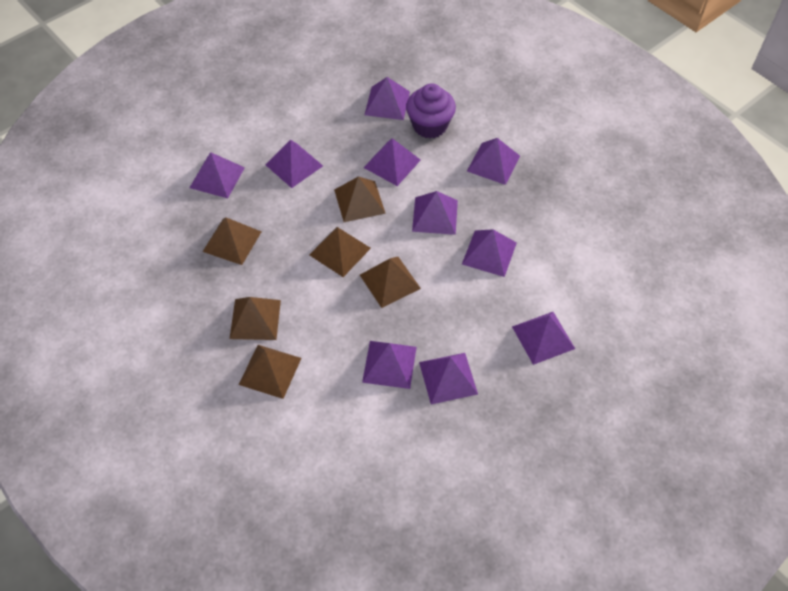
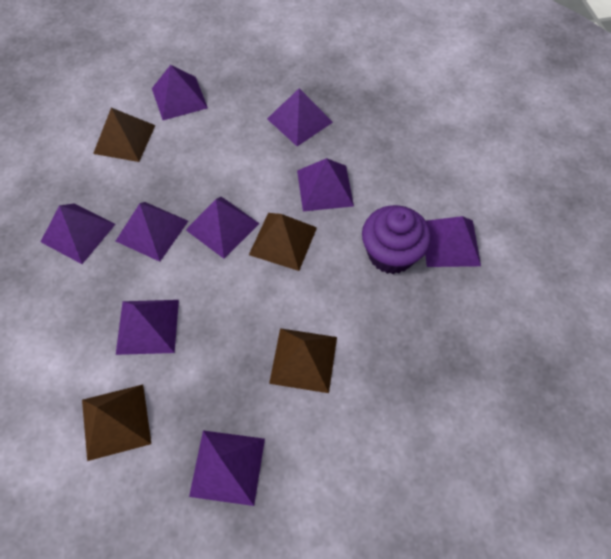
brown pyramid: 6 -> 4
purple pyramid: 10 -> 9

